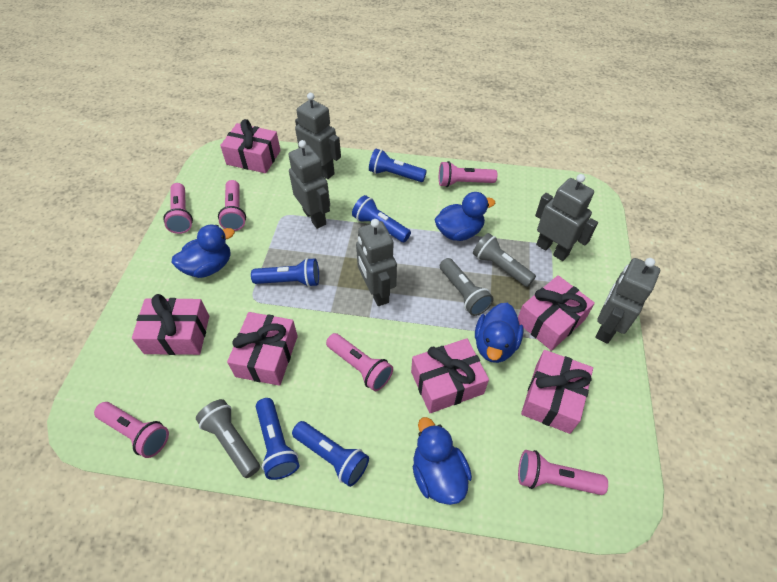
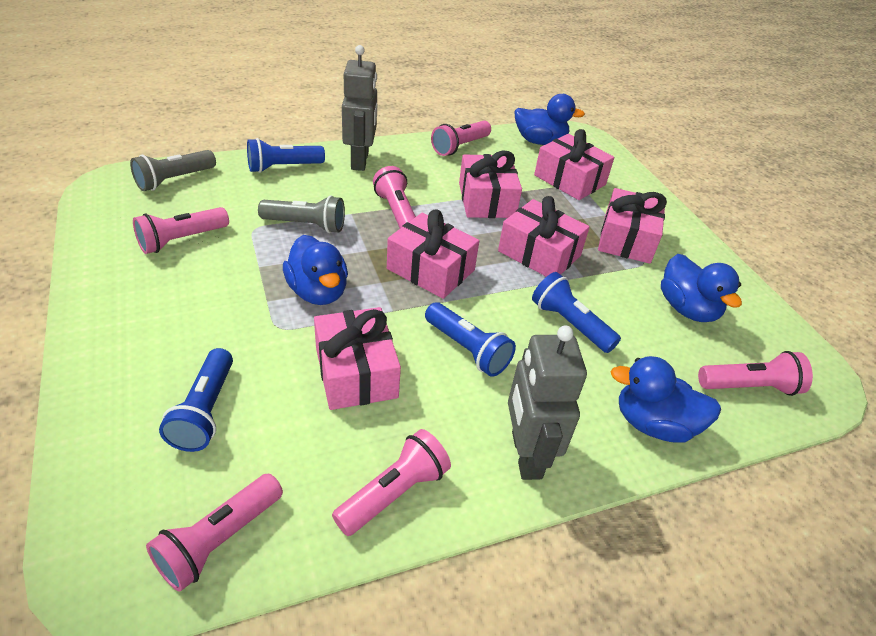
blue flashlight: 5 -> 4
grey flashlight: 3 -> 2
grey robot: 5 -> 2

